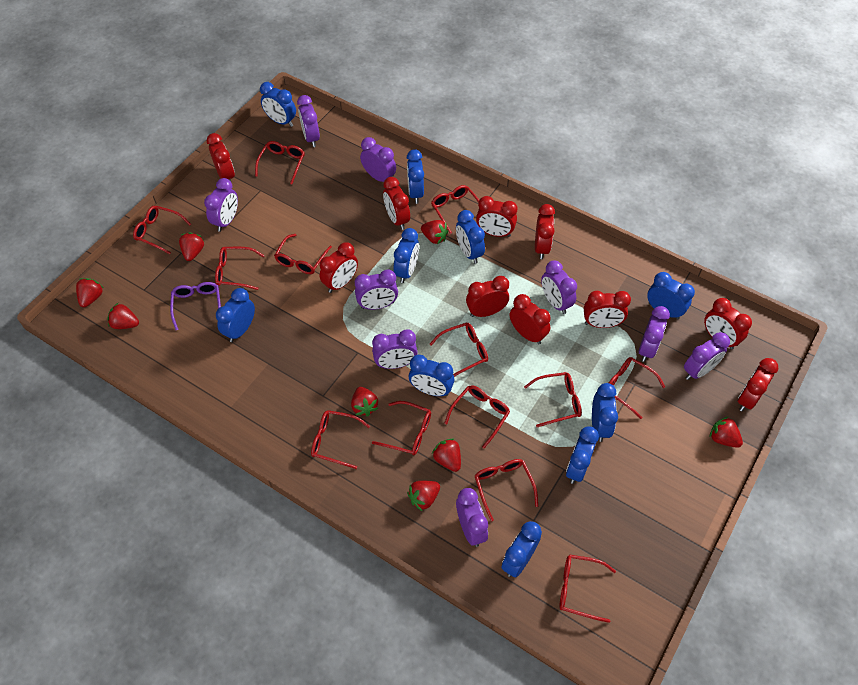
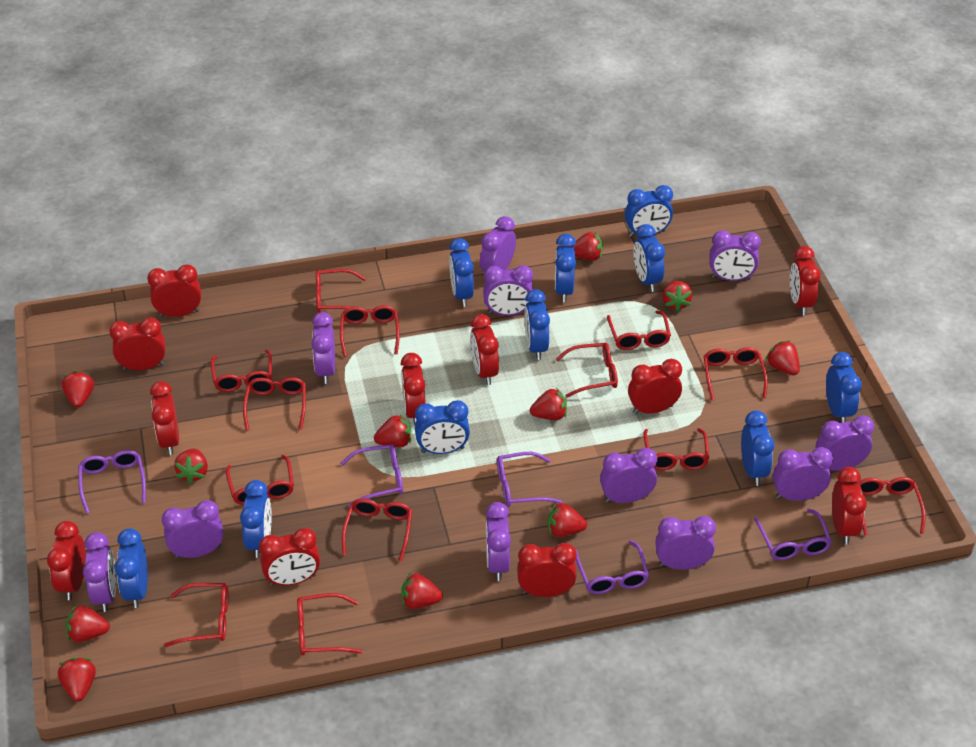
purple clock: 9 -> 11
purple glasses: 1 -> 5
red clock: 10 -> 11
red strawberry: 8 -> 11

